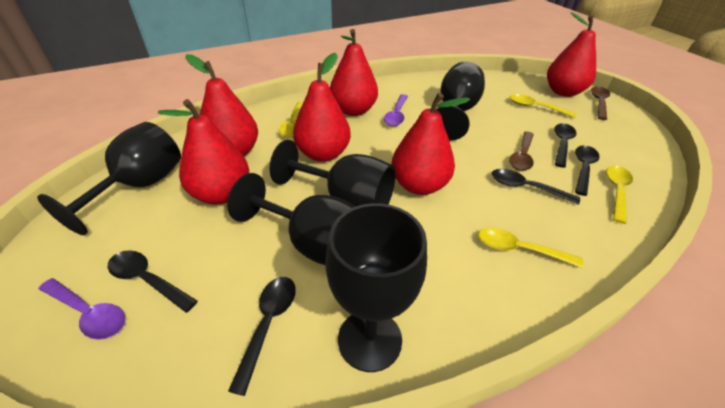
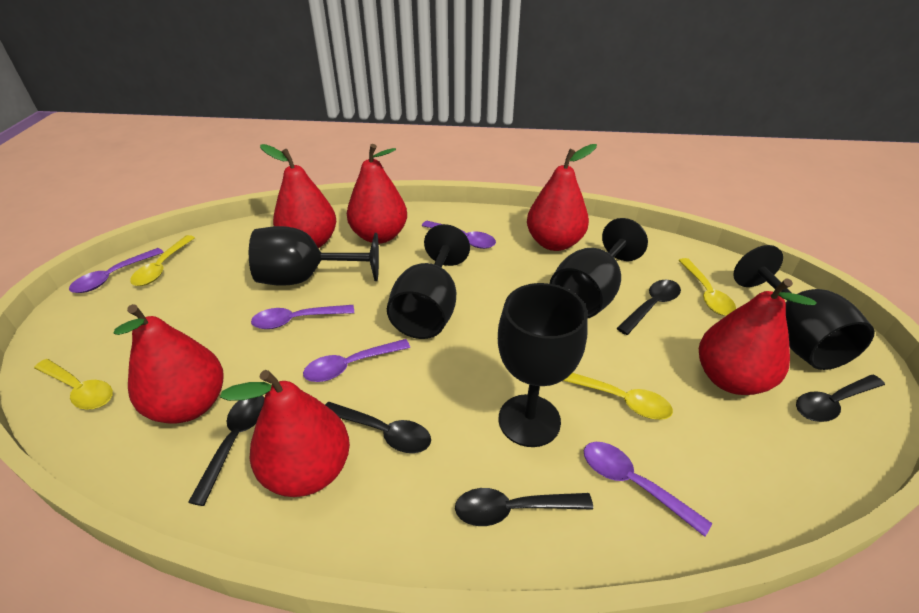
brown spoon: 2 -> 0
purple spoon: 2 -> 5

